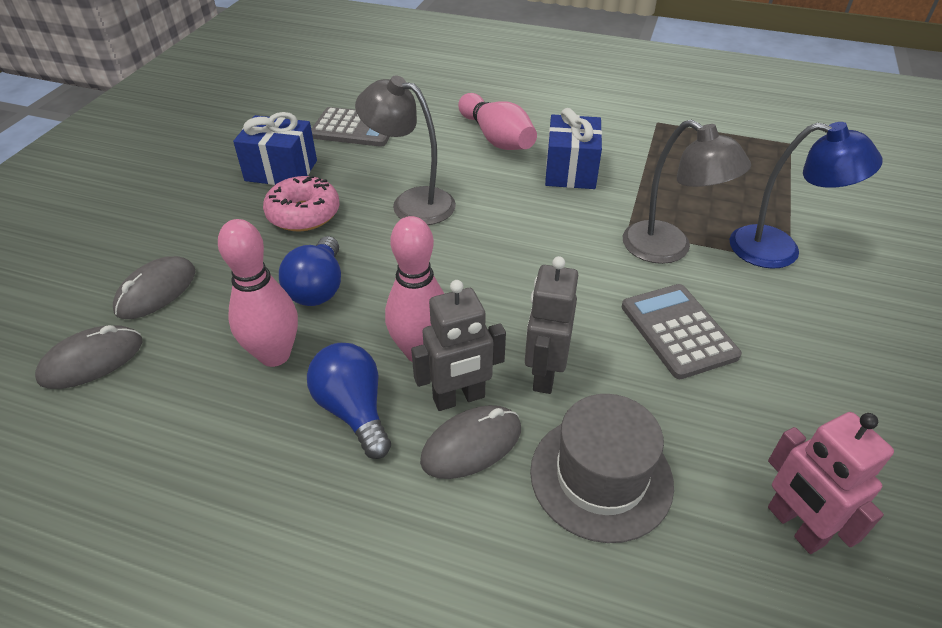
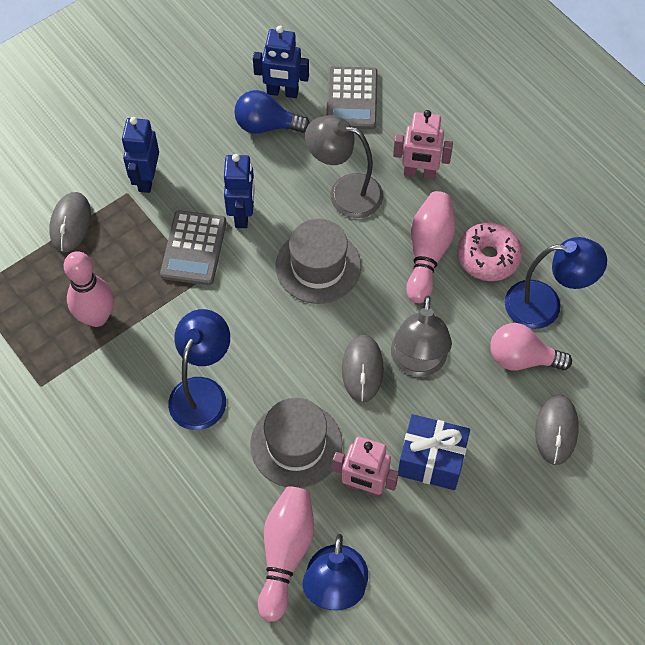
blue gift: 2 -> 1
blue lamp: 1 -> 3
blue light bulb: 2 -> 1
blue robot: 0 -> 3
grey hat: 1 -> 2
grey robot: 2 -> 0
pink light bulb: 0 -> 1
pink robot: 1 -> 2

